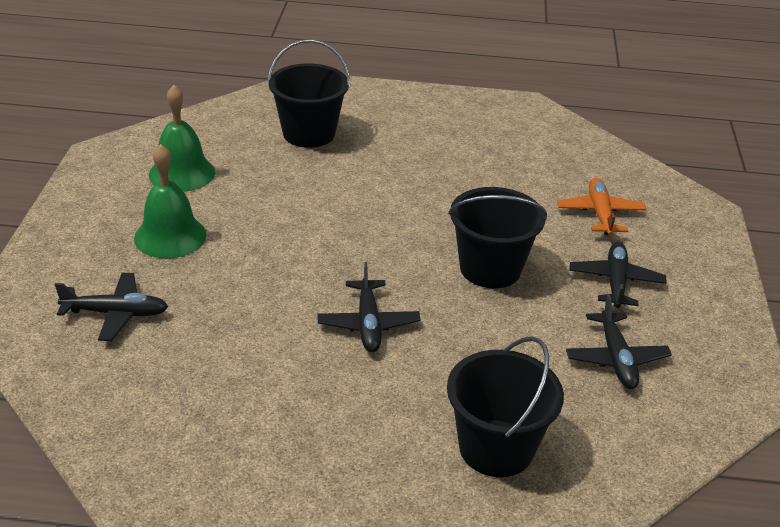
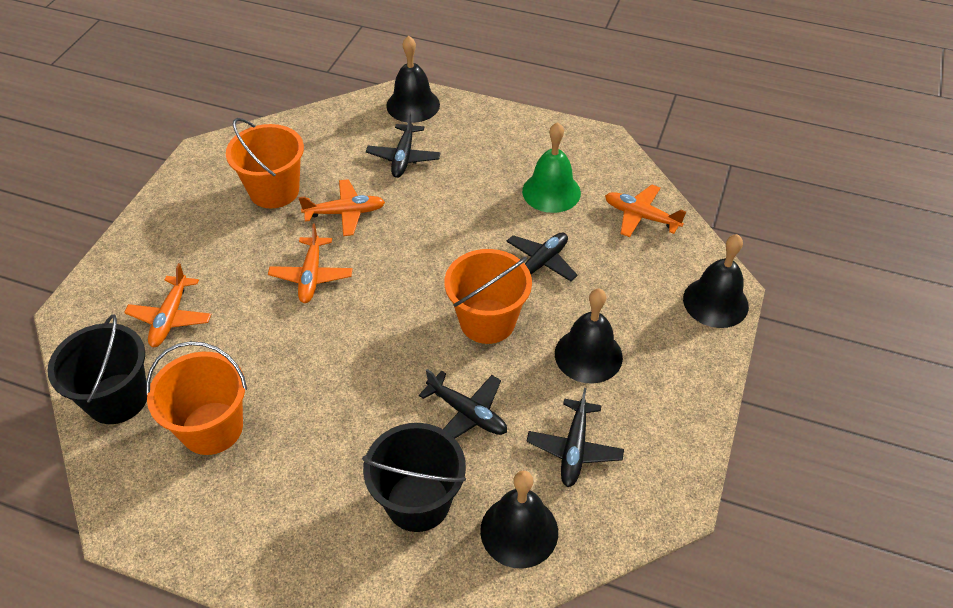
black bell: 0 -> 4
black bucket: 3 -> 2
green bell: 2 -> 1
orange bucket: 0 -> 3
orange plane: 1 -> 4

